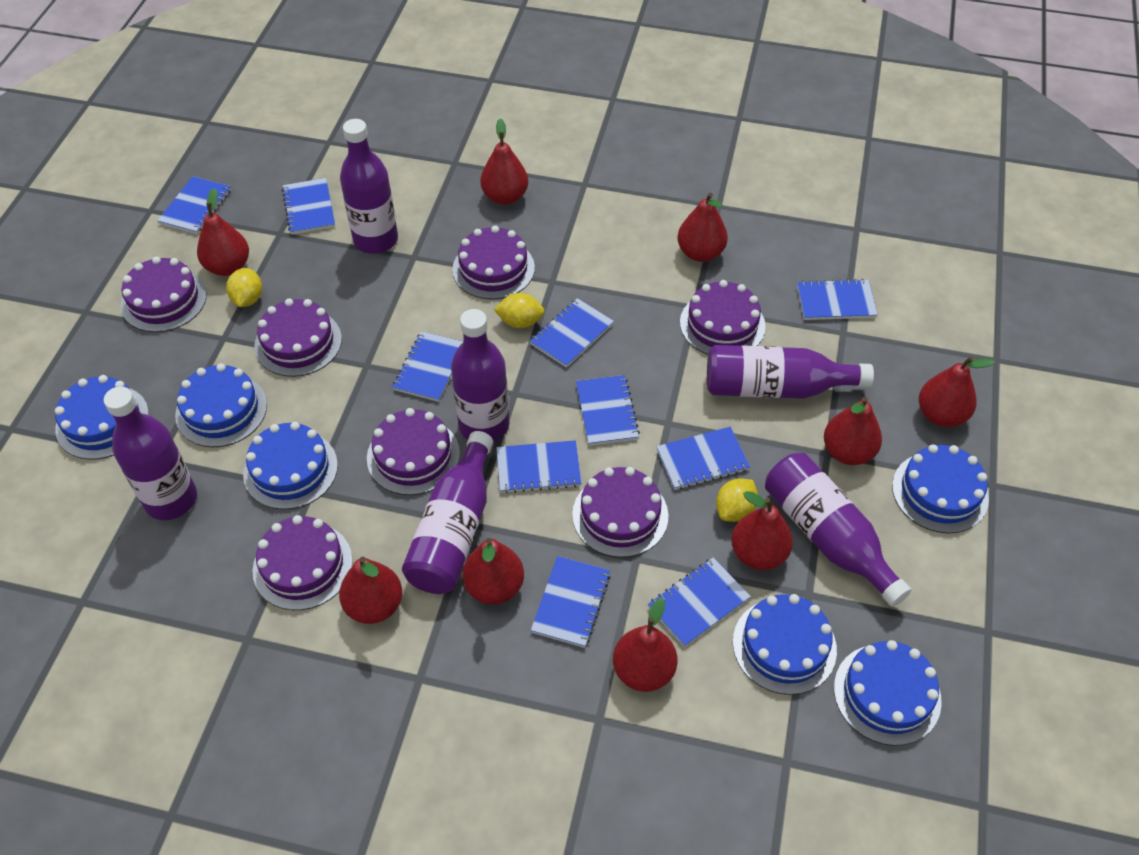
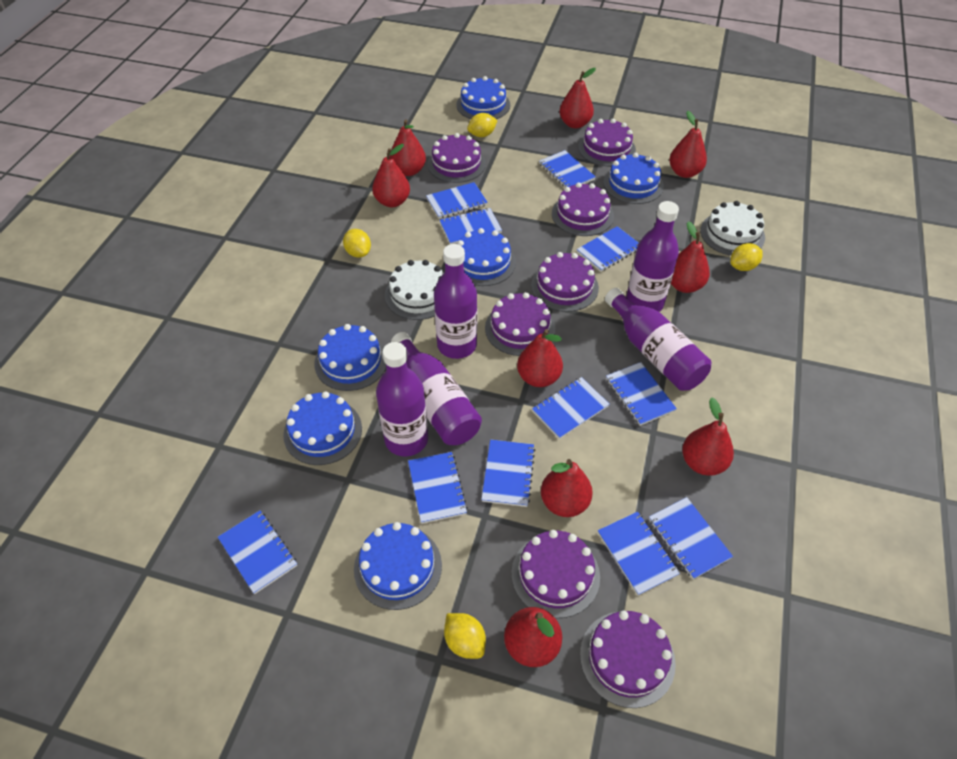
blue notebook: 10 -> 11
purple bottle: 6 -> 5
white cake: 0 -> 2
yellow lemon: 3 -> 4

